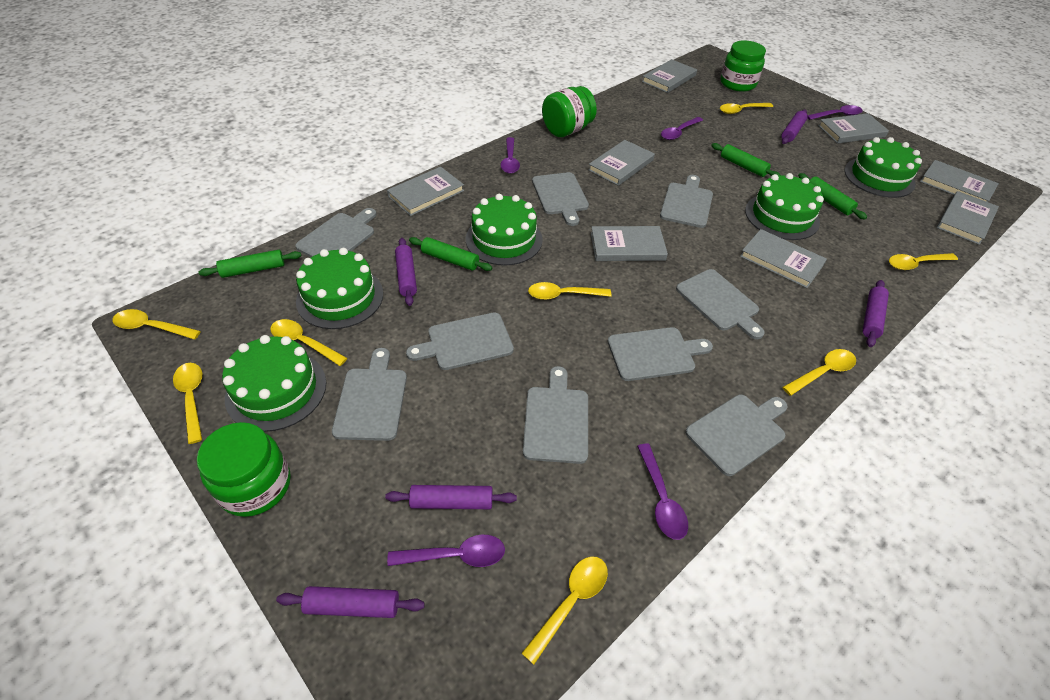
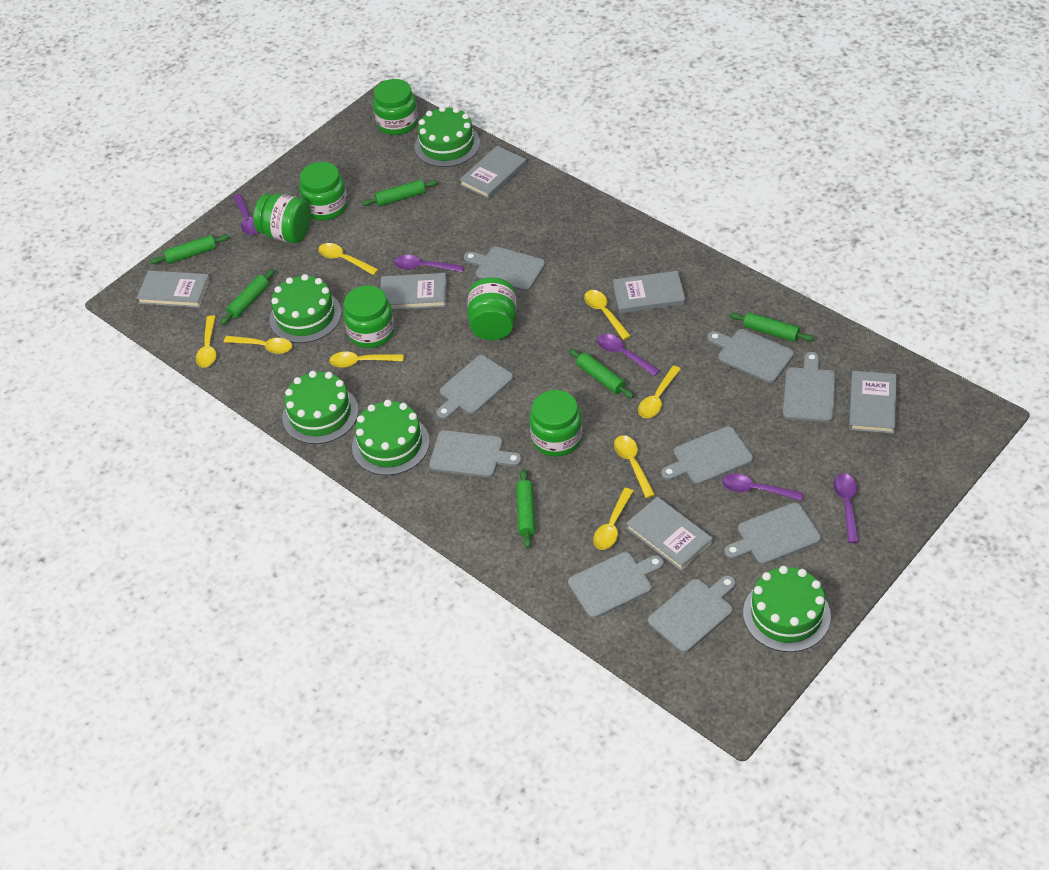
green jar: 3 -> 6
green rolling pin: 4 -> 6
grey book: 8 -> 6
purple rolling pin: 5 -> 0

